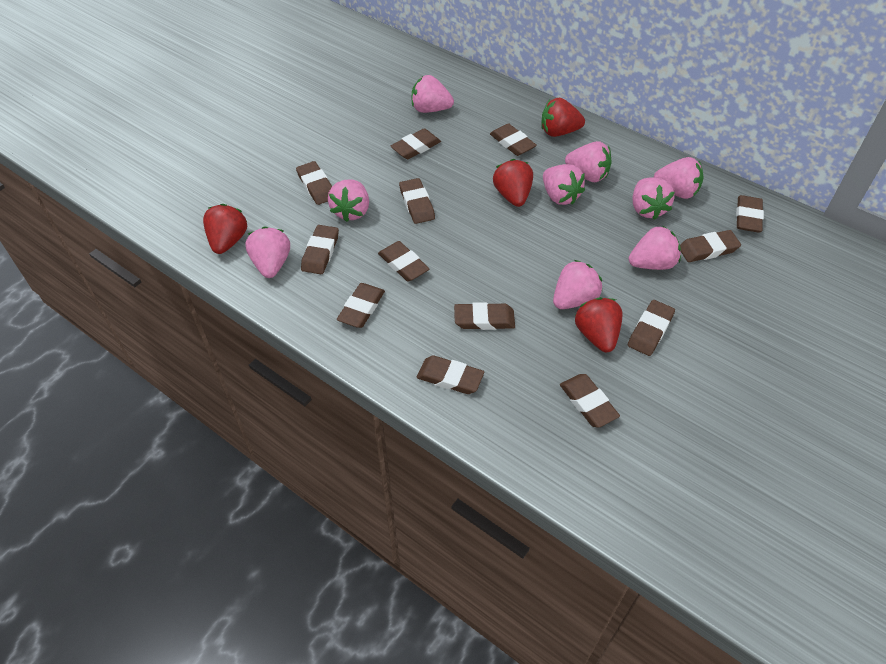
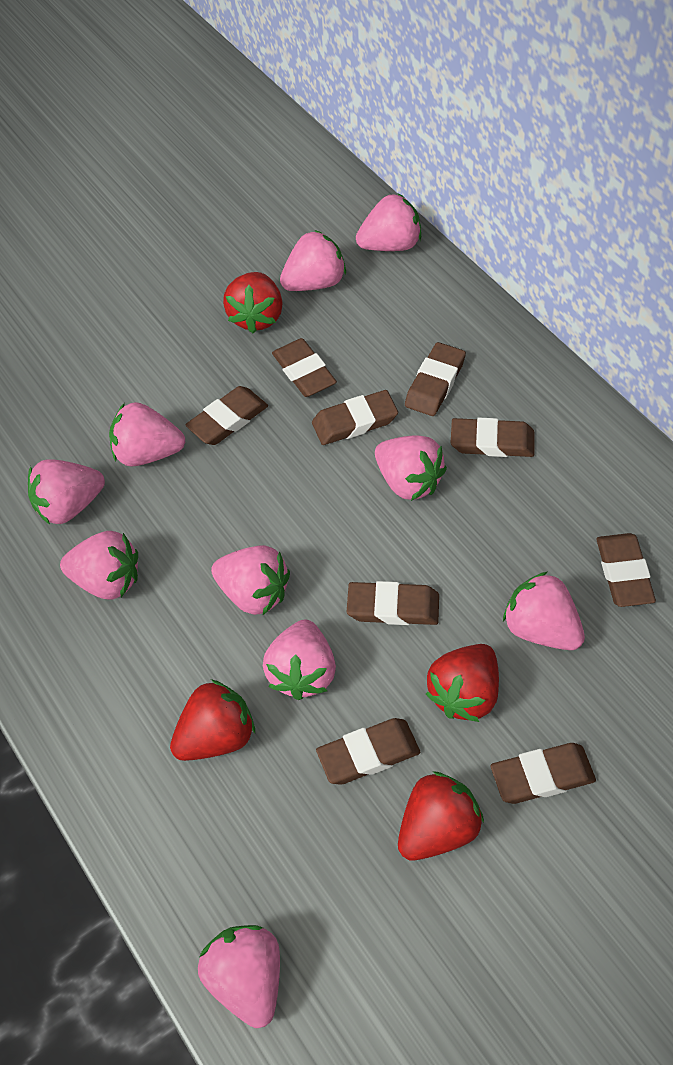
brown eraser: 13 -> 9
pink strawberry: 9 -> 10

